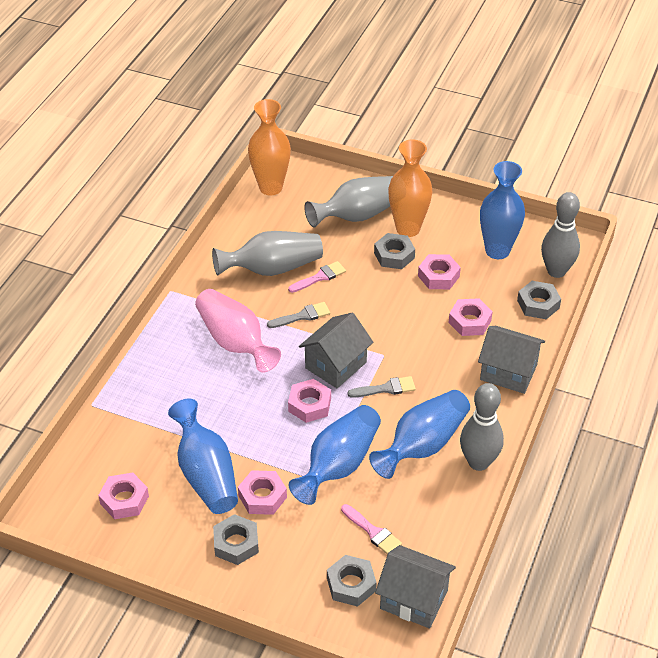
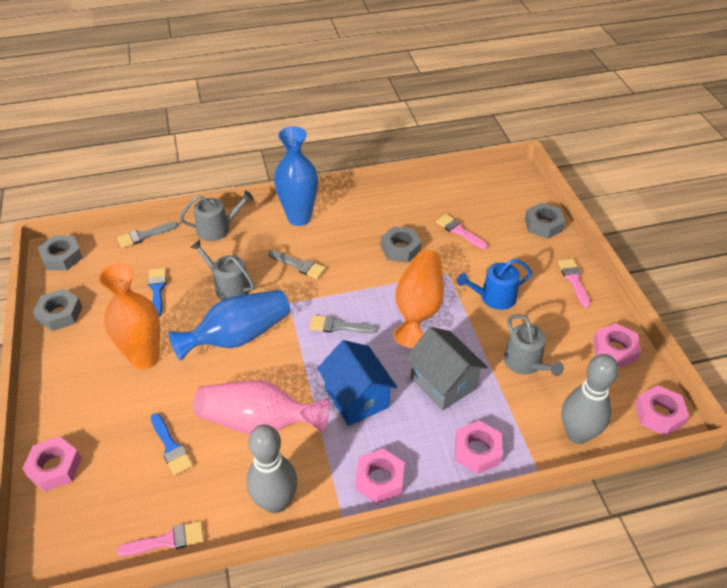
blue brush: 0 -> 2
blue house: 0 -> 1
blue vase: 4 -> 2
blue watering can: 0 -> 1
grey brush: 2 -> 3
grey house: 3 -> 1
grey vase: 2 -> 0
grey watering can: 0 -> 3
pink brush: 2 -> 3

